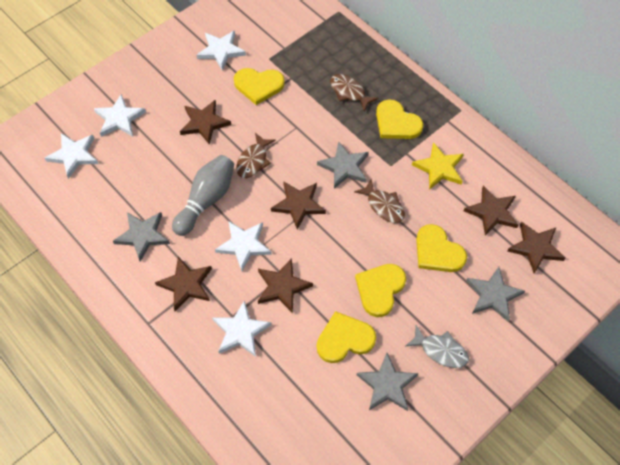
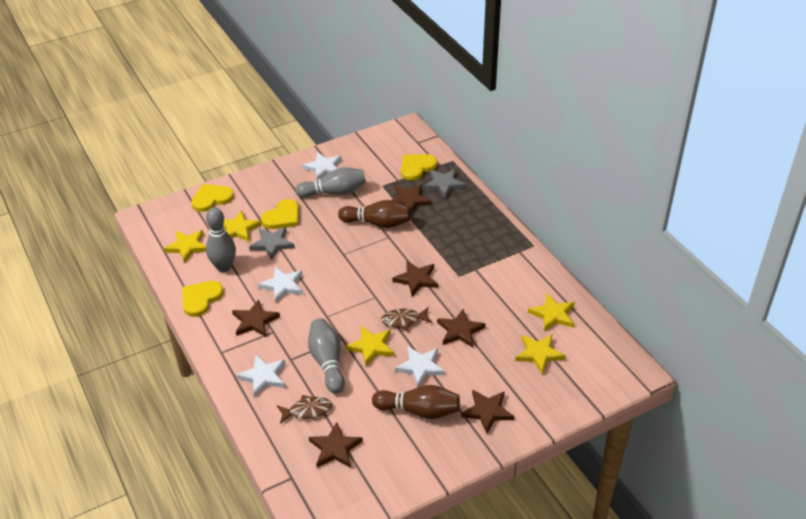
brown bowling pin: 0 -> 2
brown fish: 3 -> 2
grey bowling pin: 1 -> 3
grey fish: 1 -> 0
grey star: 4 -> 2
white star: 5 -> 4
yellow heart: 5 -> 4
yellow star: 1 -> 5

